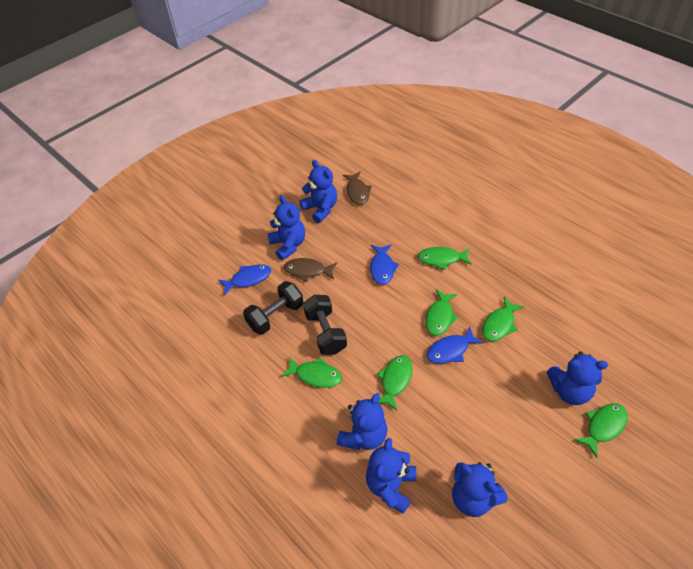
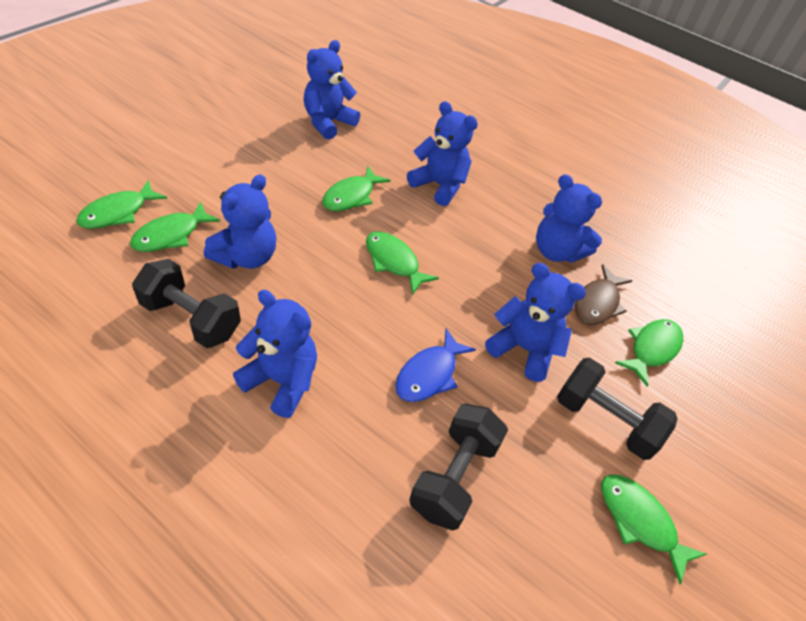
black dumbbell: 2 -> 3
blue fish: 3 -> 1
brown fish: 2 -> 1

